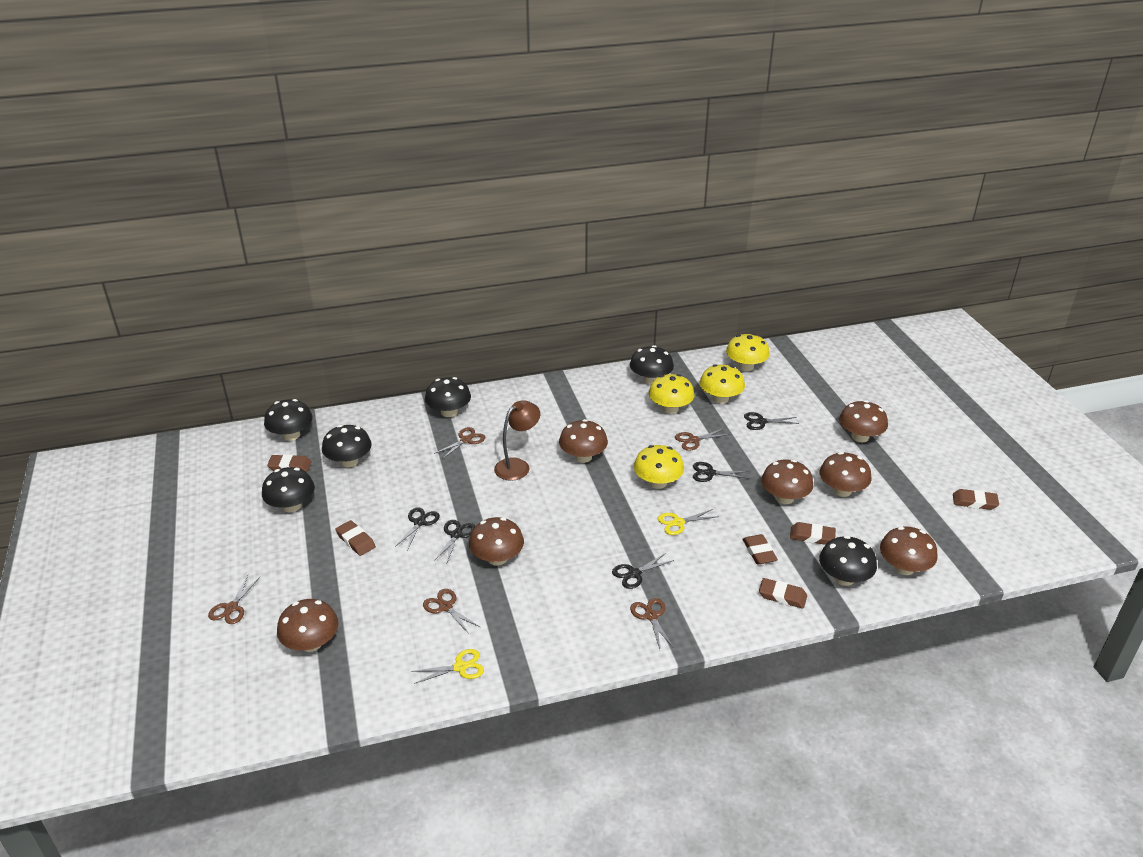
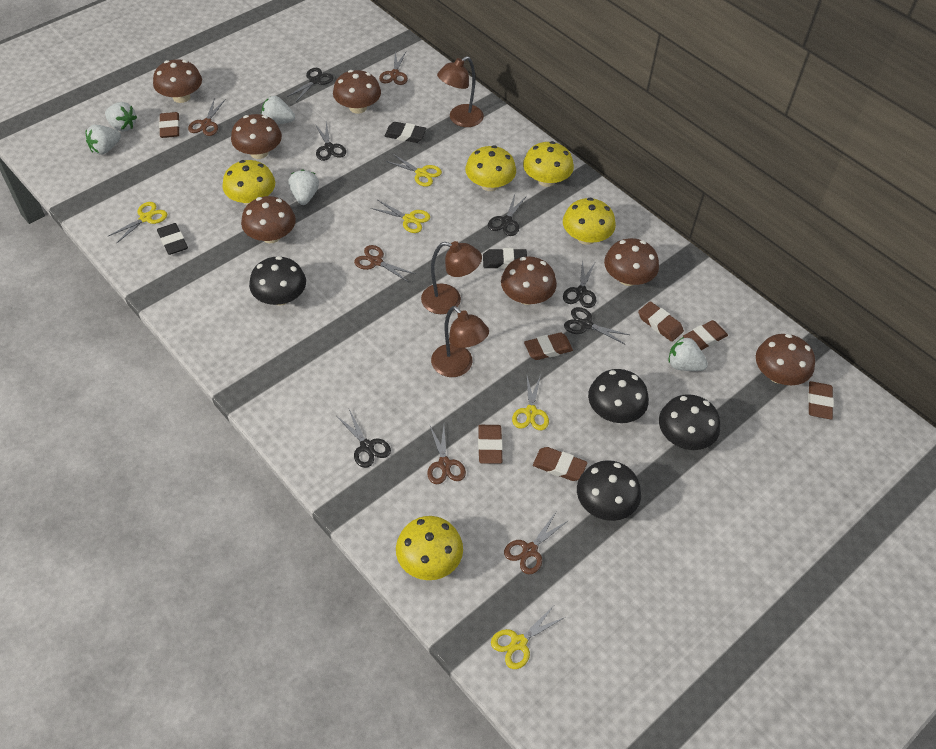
black eraser: 0 -> 3
black mushroom: 6 -> 4
black scissors: 5 -> 6
brown eraser: 6 -> 7
brown lamp: 1 -> 3
white strawberry: 0 -> 5
yellow mushroom: 4 -> 5
yellow scissors: 2 -> 5

